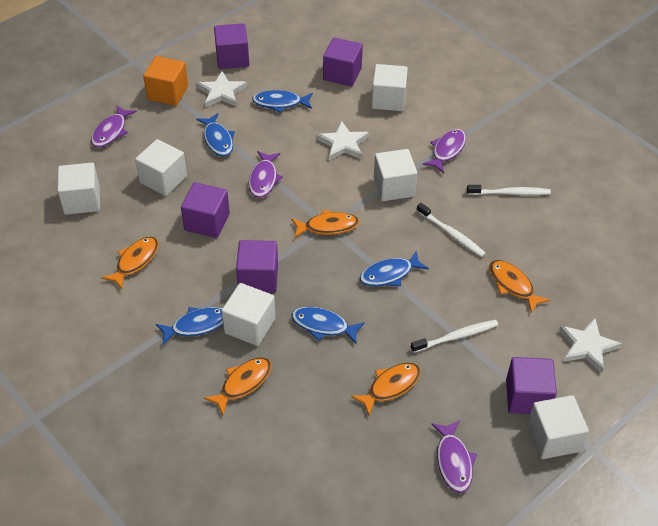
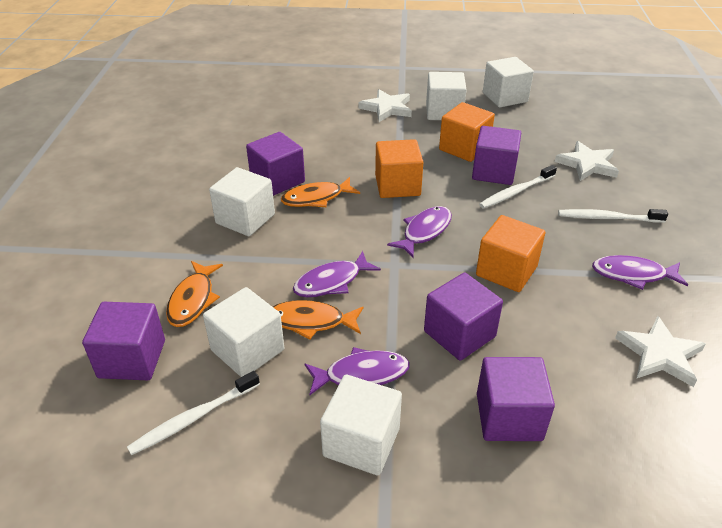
blue fish: 5 -> 0
orange cube: 1 -> 3
orange fish: 5 -> 3
white cube: 6 -> 5

